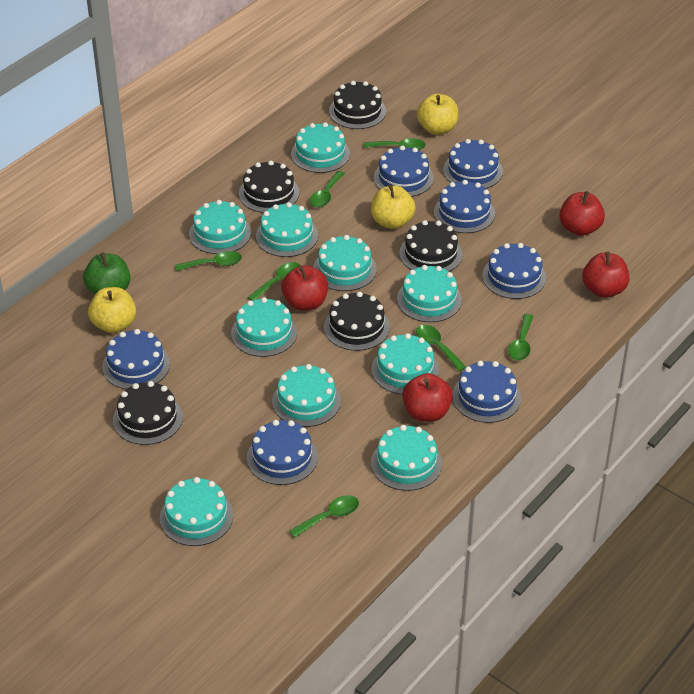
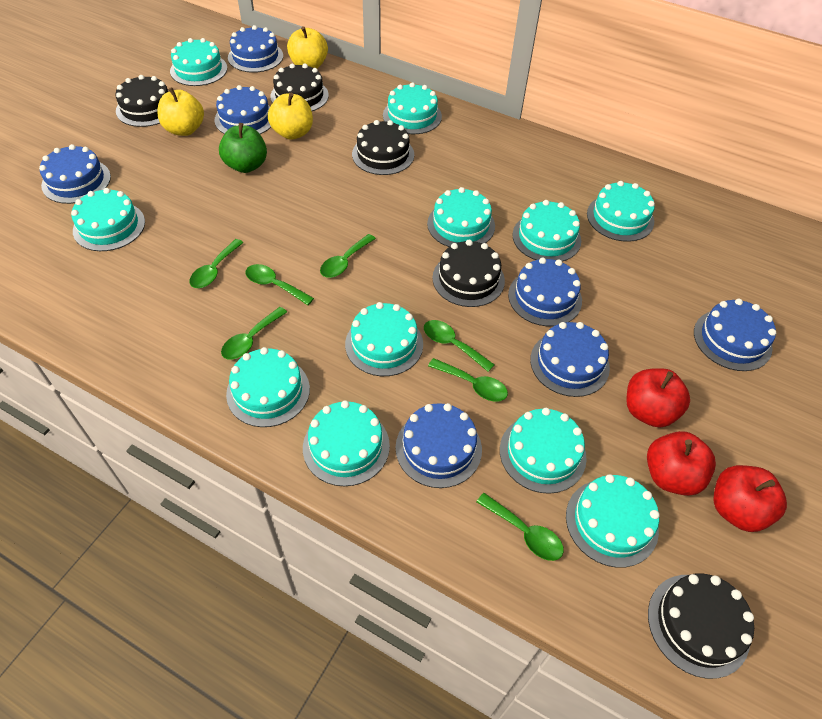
red apple: 4 -> 3
turquoise cake: 10 -> 11

